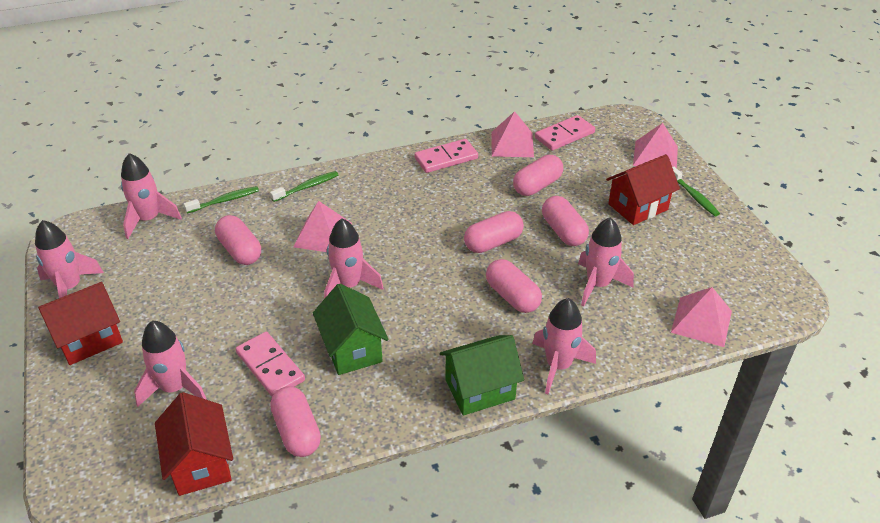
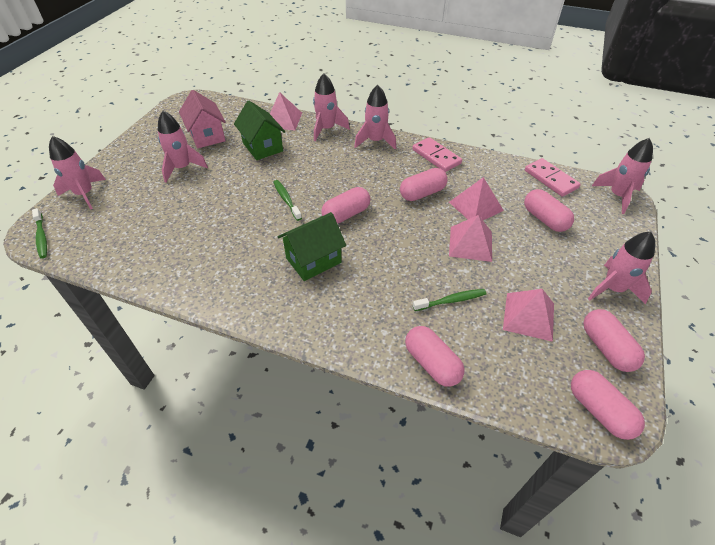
pink domino: 3 -> 2
pink house: 0 -> 1
red house: 3 -> 0

